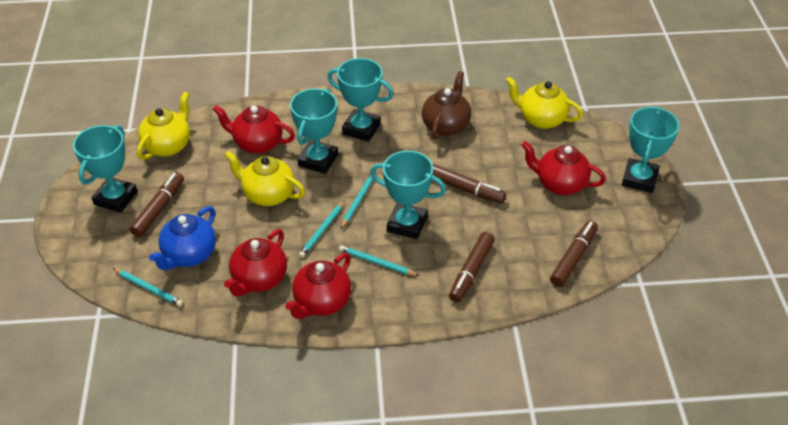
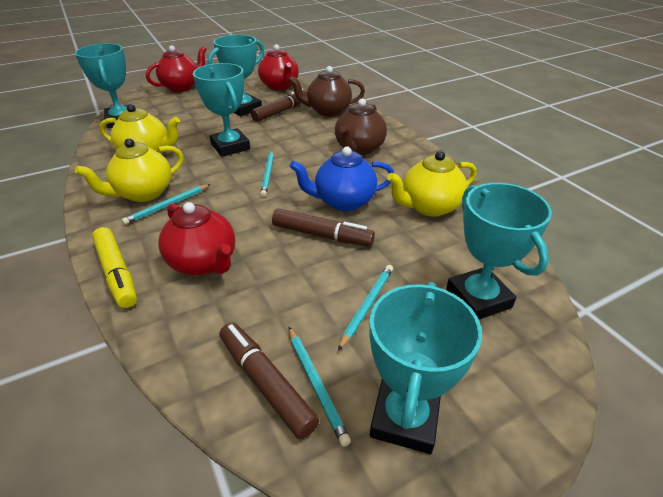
brown marker: 4 -> 3
brown teapot: 1 -> 2
red teapot: 4 -> 3
yellow marker: 0 -> 1

